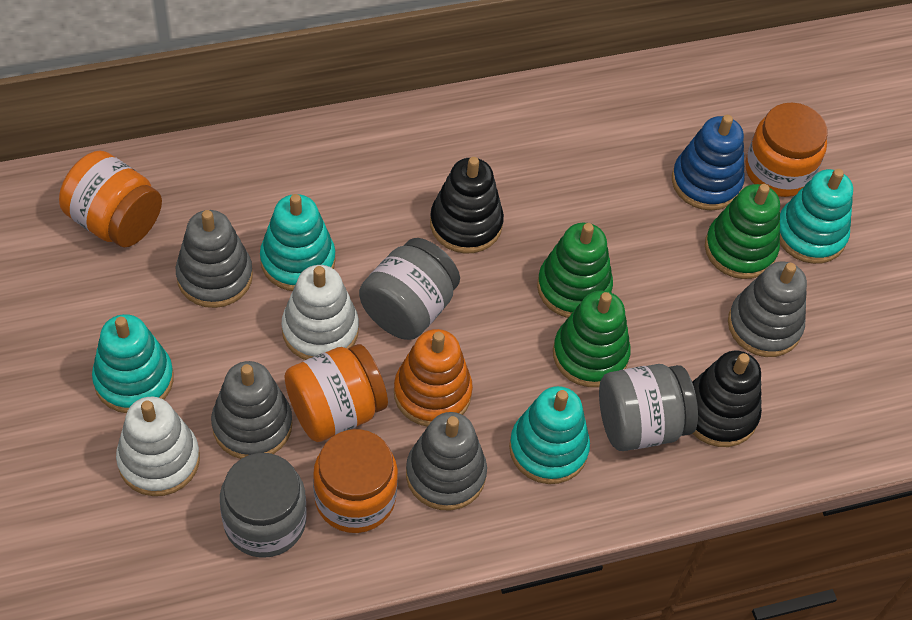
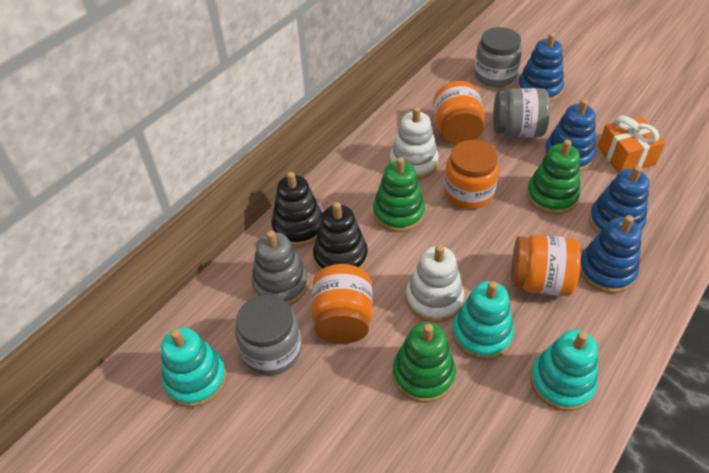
blue stacking toy: 1 -> 4
grey stacking toy: 4 -> 1
orange gift: 0 -> 1
orange stacking toy: 1 -> 0
turquoise stacking toy: 4 -> 3

